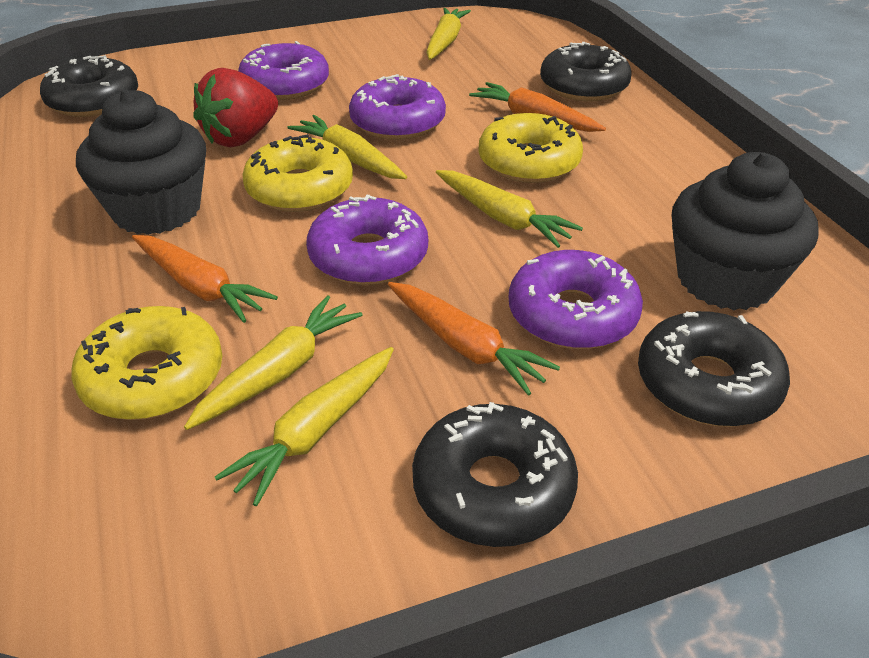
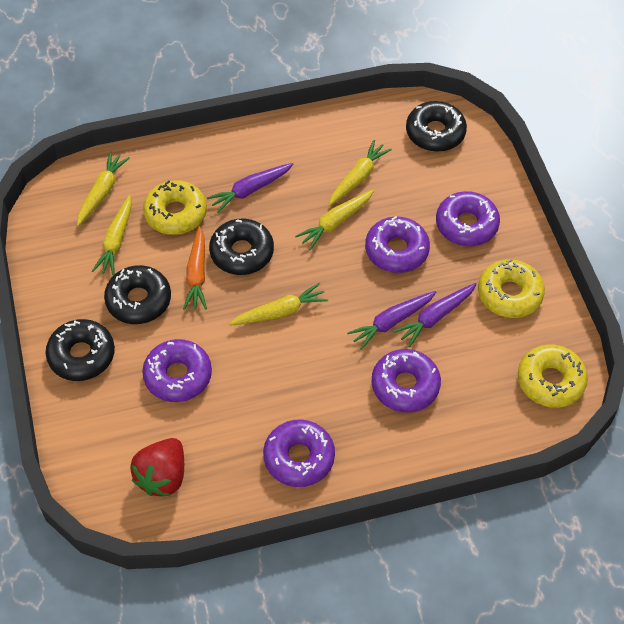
black cupcake: 2 -> 0
orange carrot: 3 -> 1
purple carrot: 0 -> 3
purple donut: 4 -> 5

